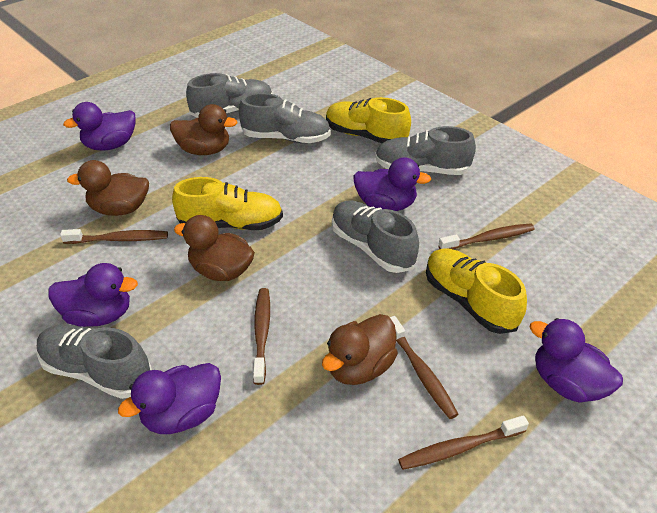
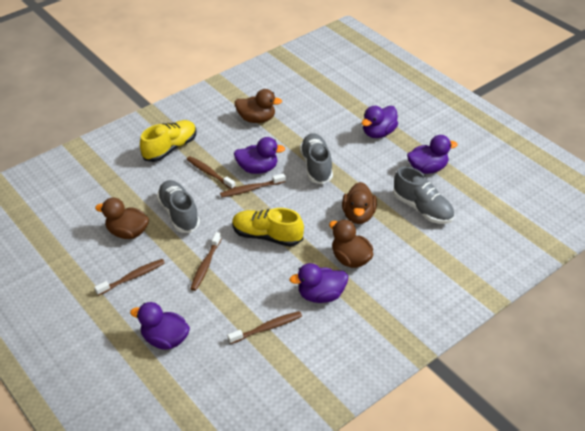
grey shoe: 5 -> 3
yellow shoe: 3 -> 2

